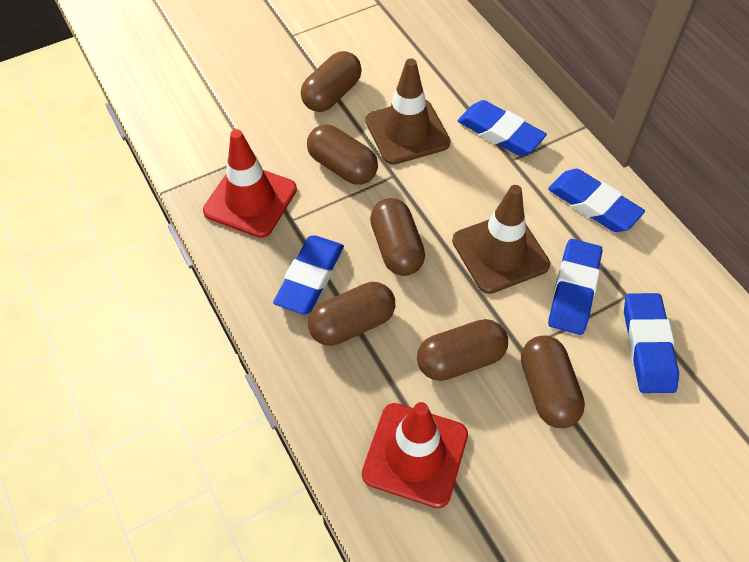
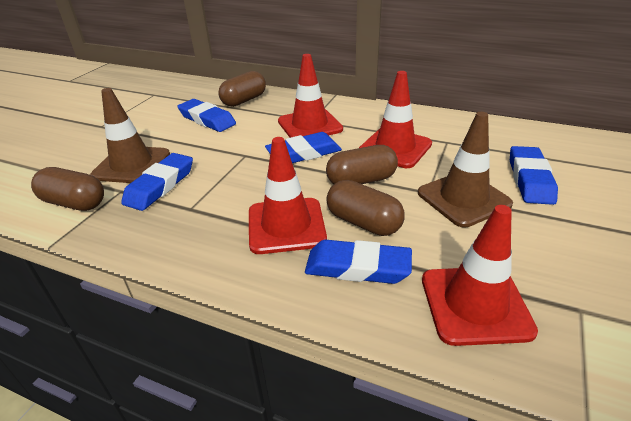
brown capsule: 6 -> 4
red traffic cone: 2 -> 4

